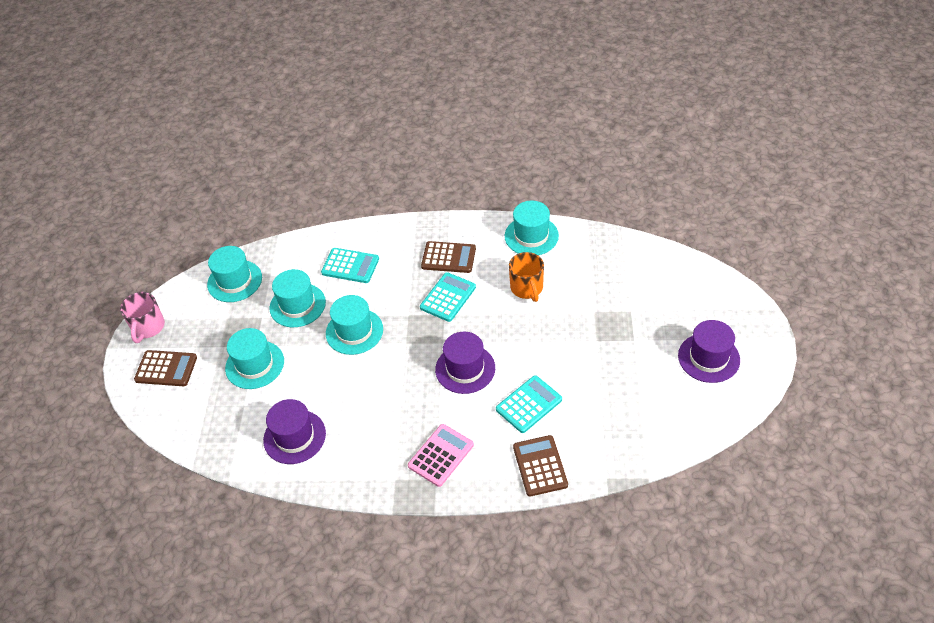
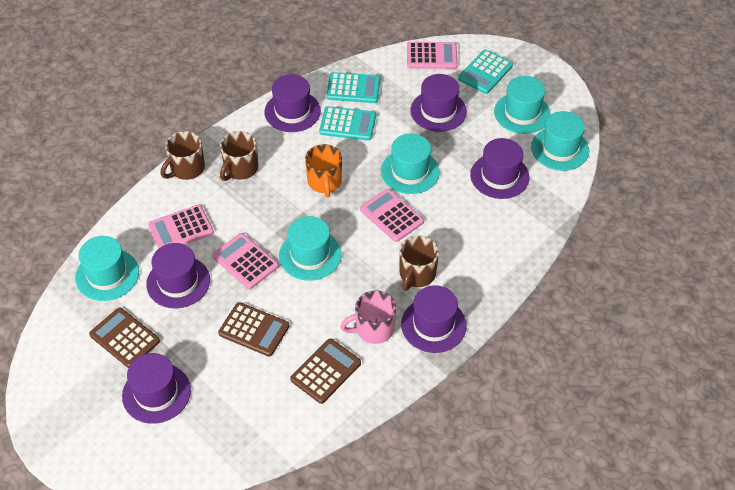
brown mug: 0 -> 3
pink calculator: 1 -> 4
purple hat: 3 -> 6

